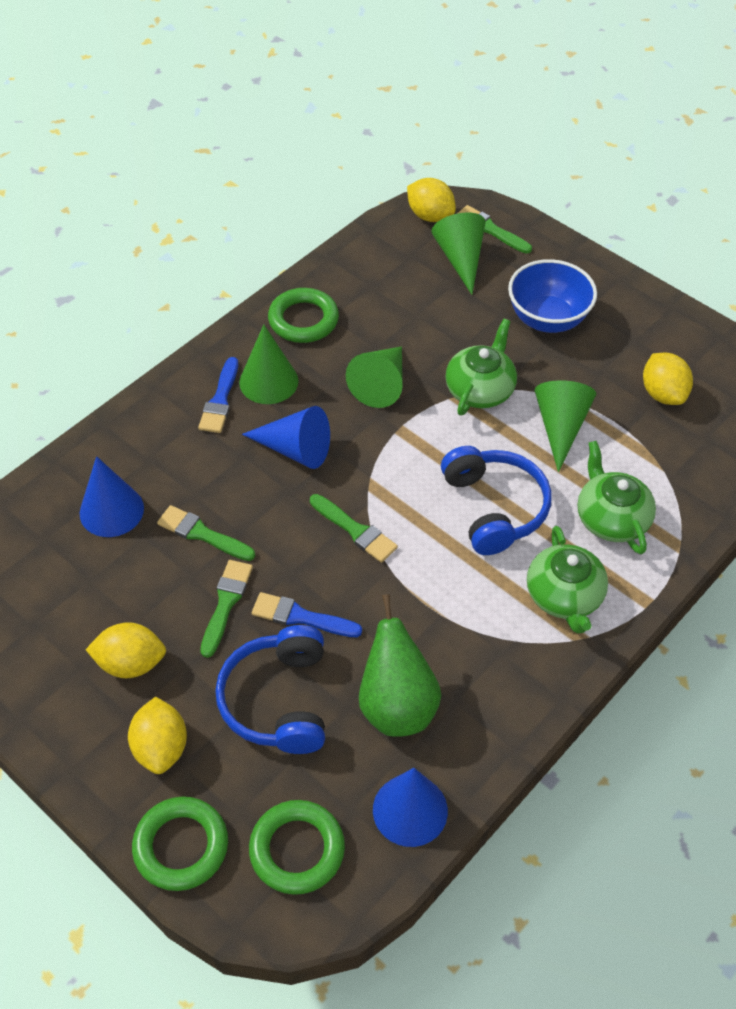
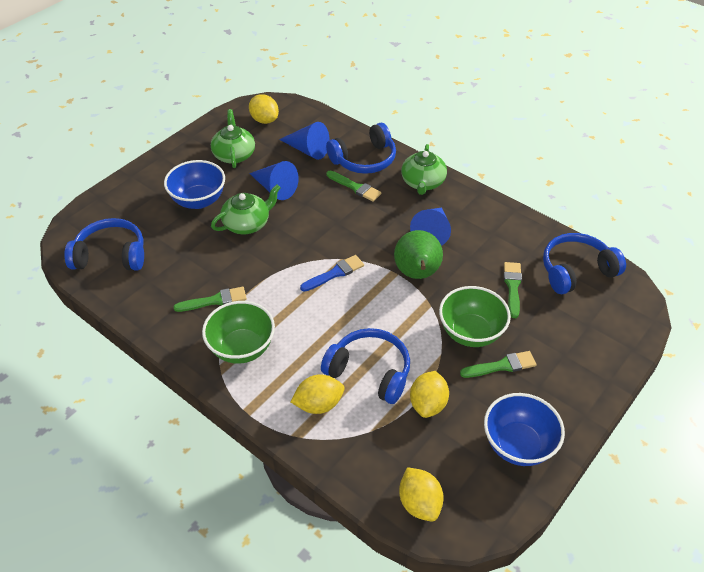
blue bowl: 1 -> 2
blue brush: 2 -> 1
blue headphones: 2 -> 4
green bowl: 0 -> 2
green cone: 4 -> 0
green ring: 3 -> 0

